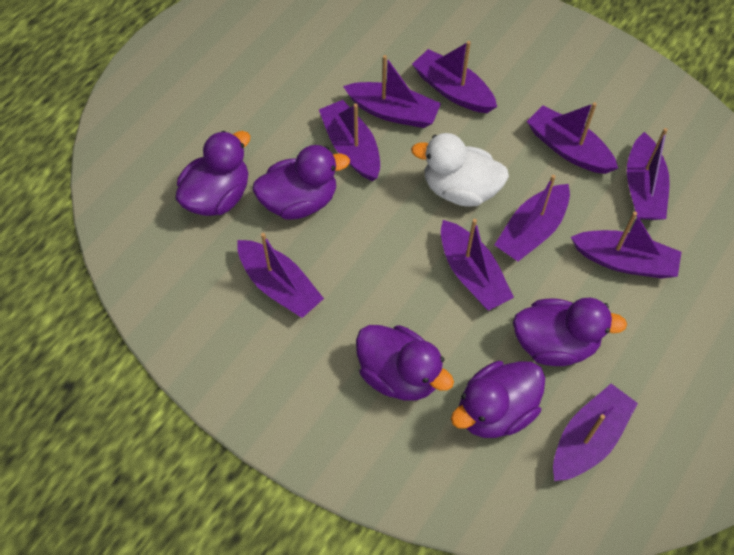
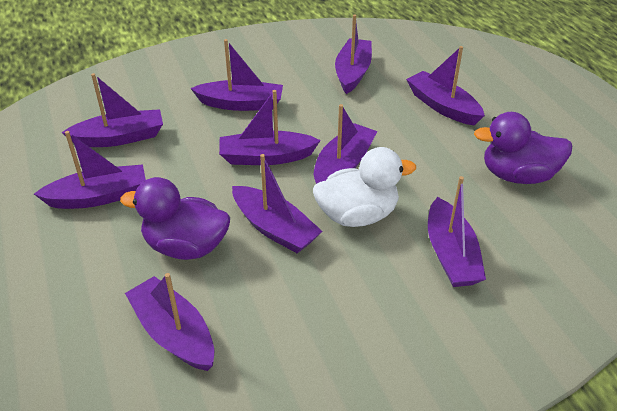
purple duck: 5 -> 2

